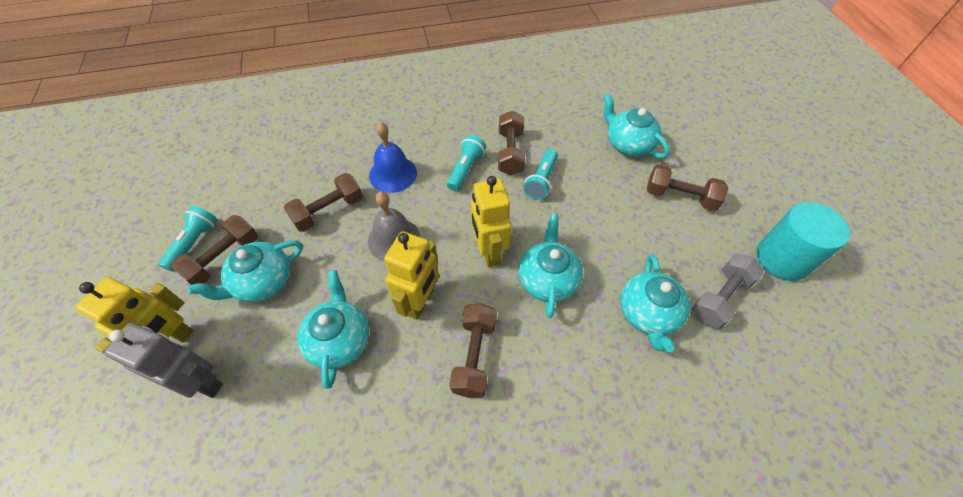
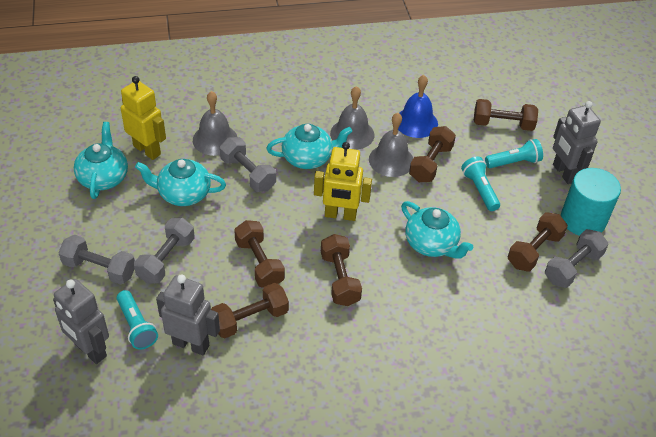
brown dumbbell: 5 -> 6
grey bell: 1 -> 3
grey dumbbell: 1 -> 4
grey robot: 1 -> 3
turquoise teapot: 5 -> 4
yellow robot: 3 -> 2

